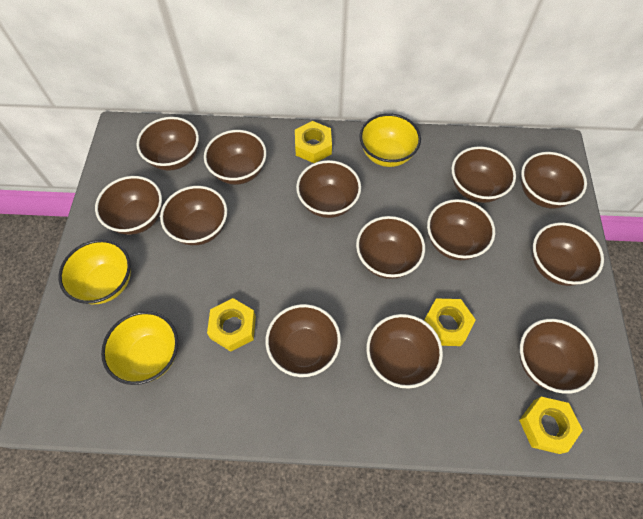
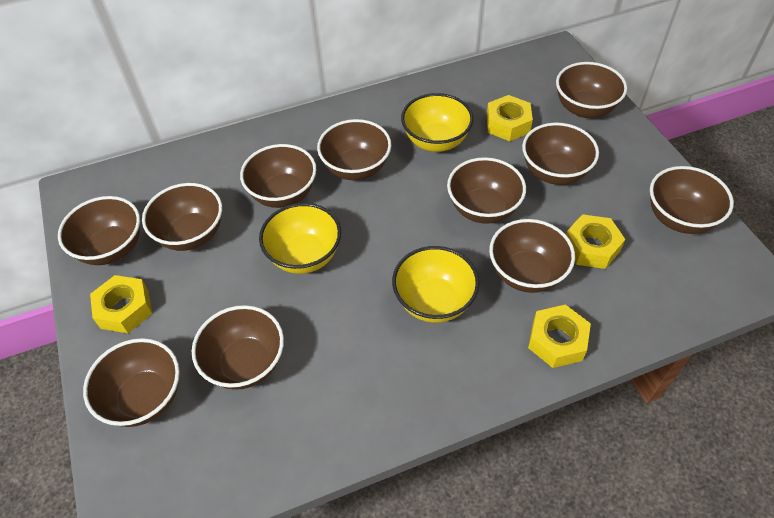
brown bowl: 13 -> 11

